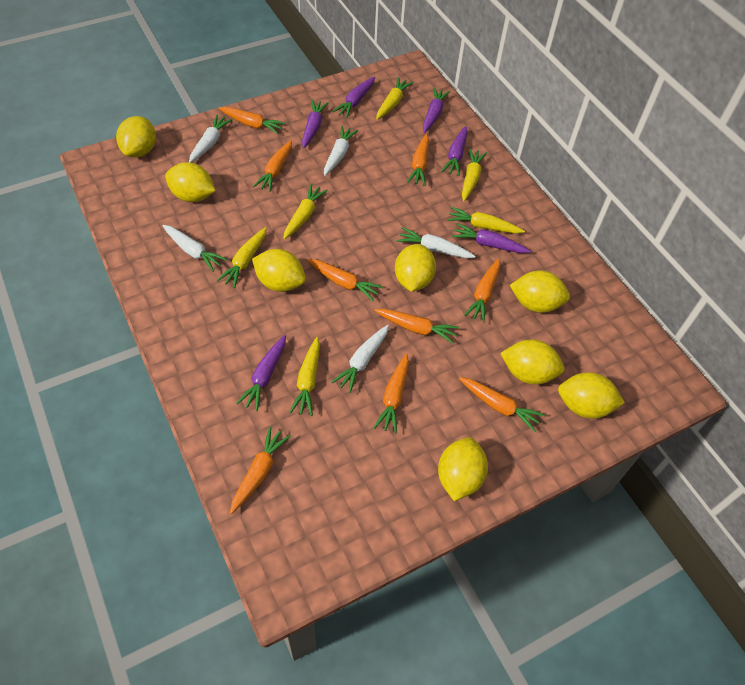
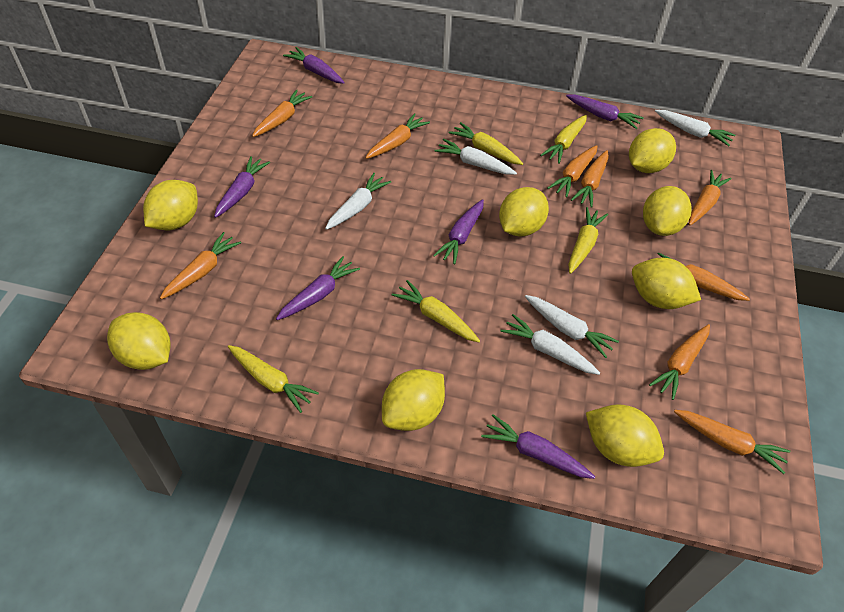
yellow carrot: 6 -> 5

